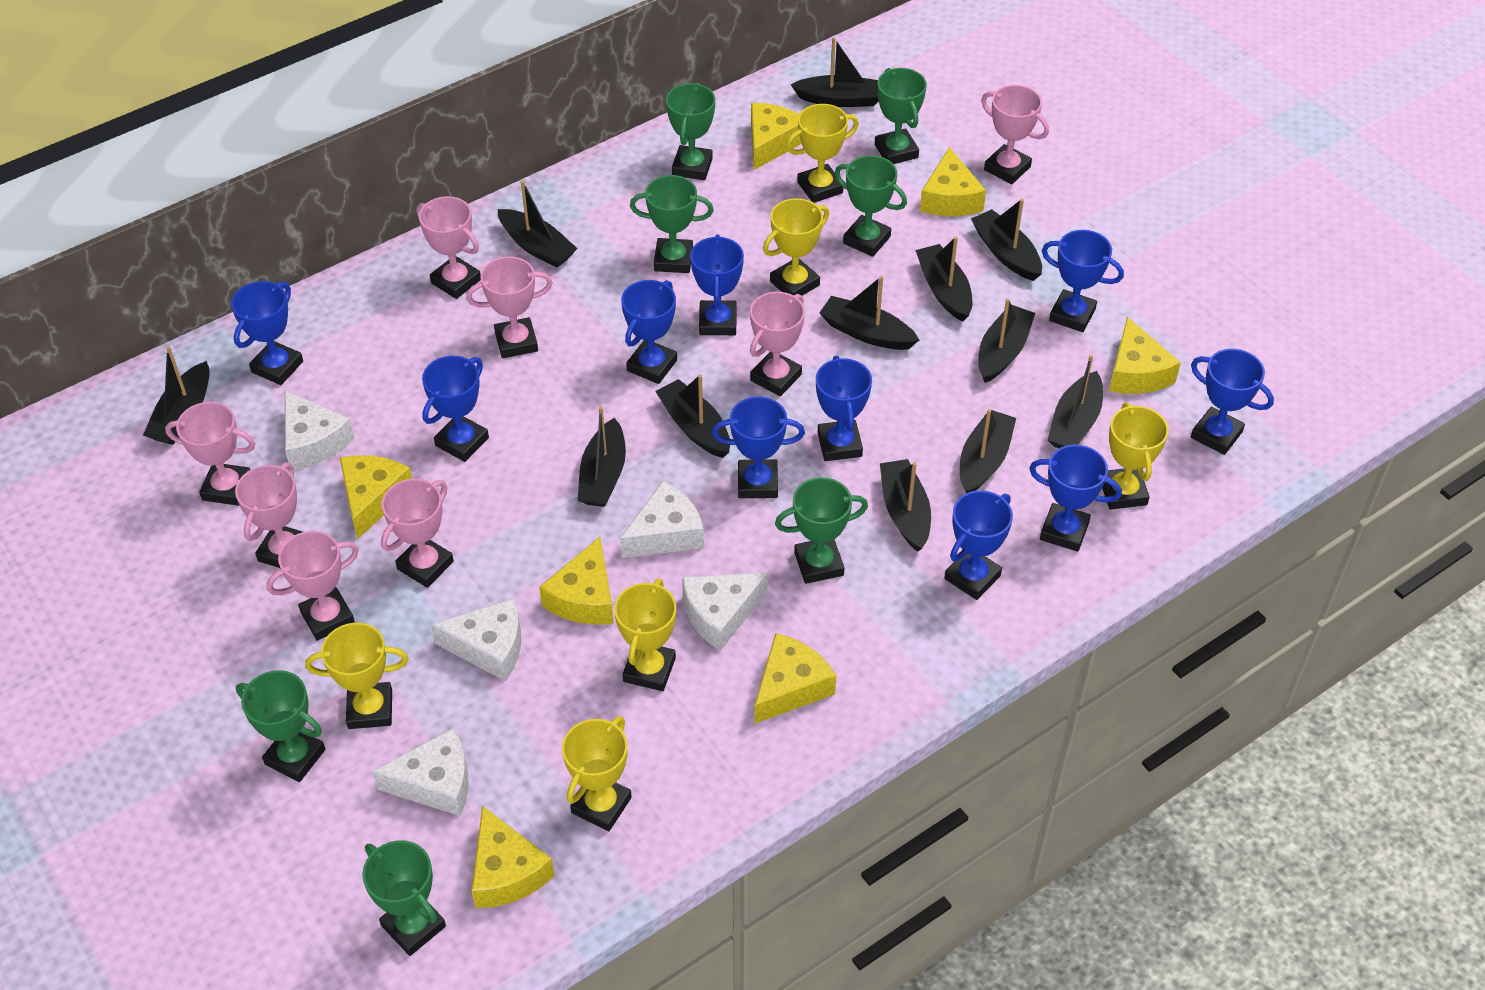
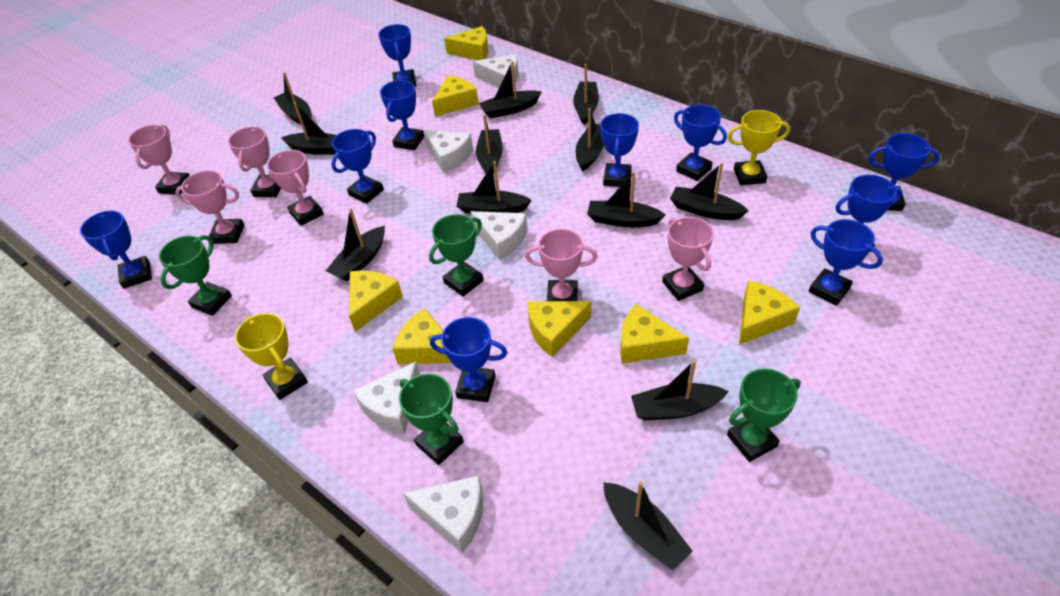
green trophy: 7 -> 4
pink trophy: 8 -> 6
yellow trophy: 6 -> 2

